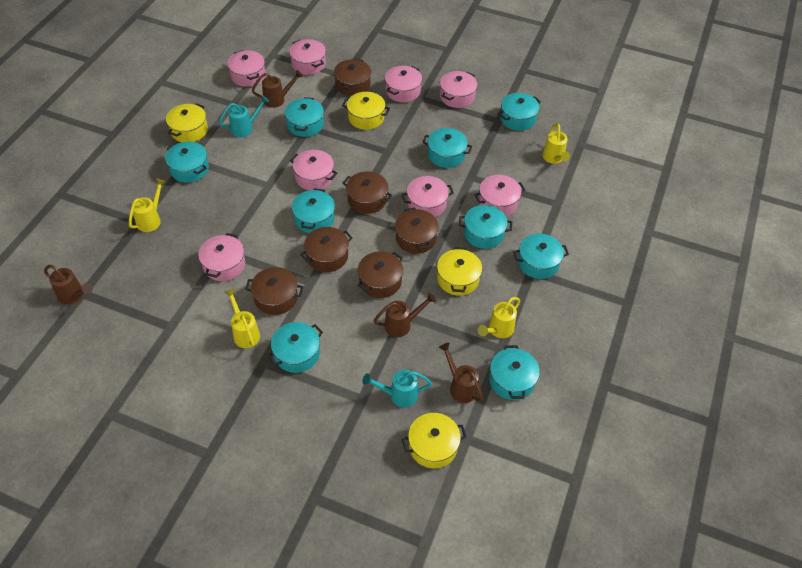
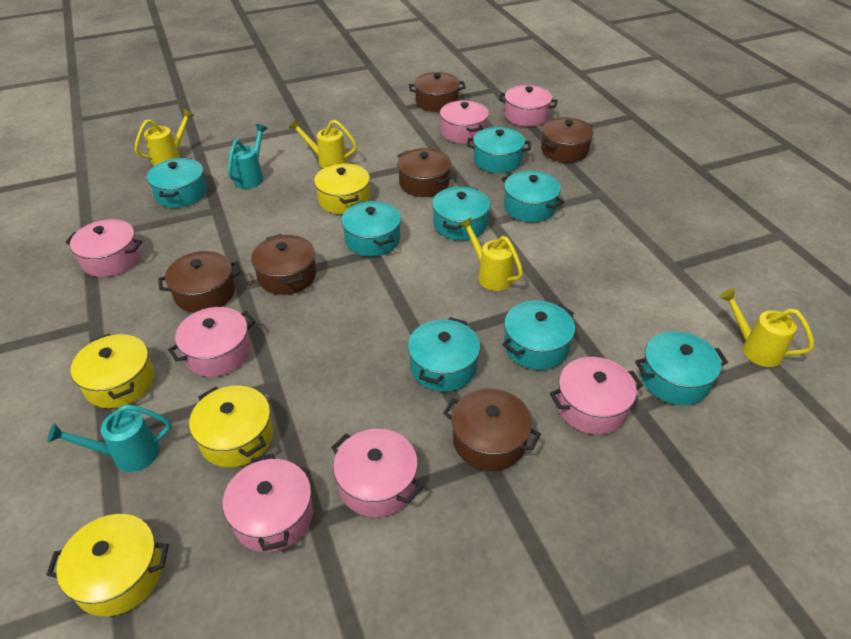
brown watering can: 4 -> 0
pink pot: 8 -> 7
turquoise pot: 9 -> 8

